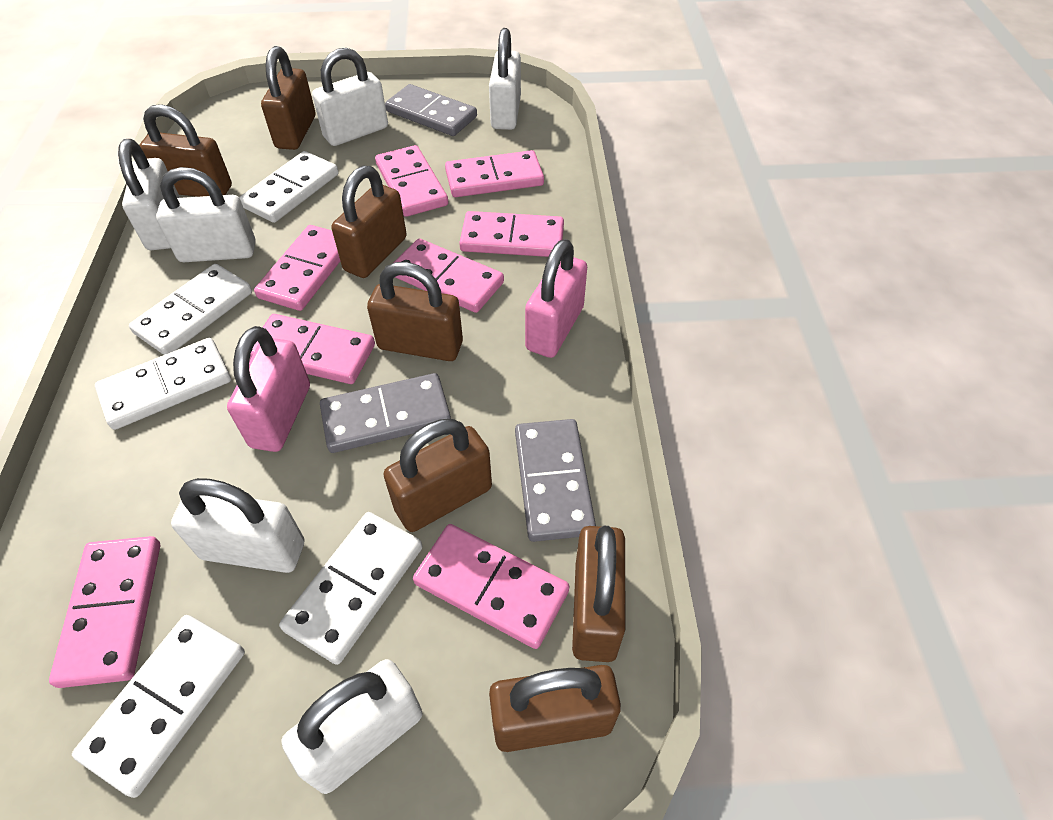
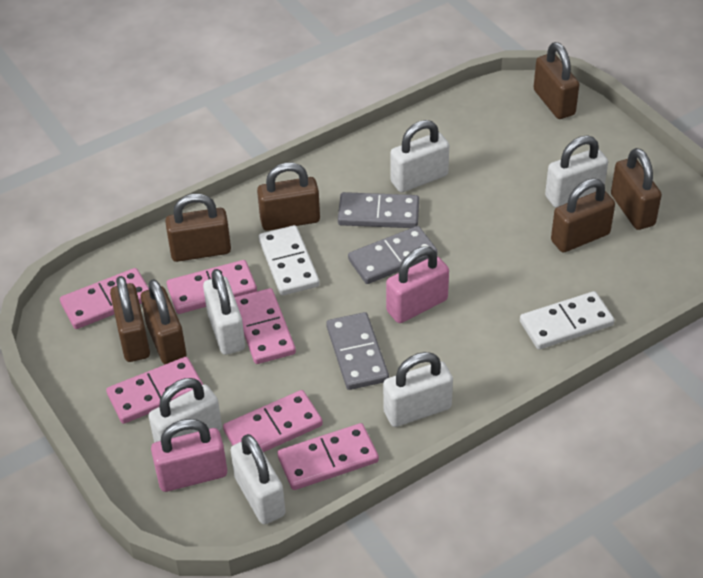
pink domino: 8 -> 6
white domino: 5 -> 2

